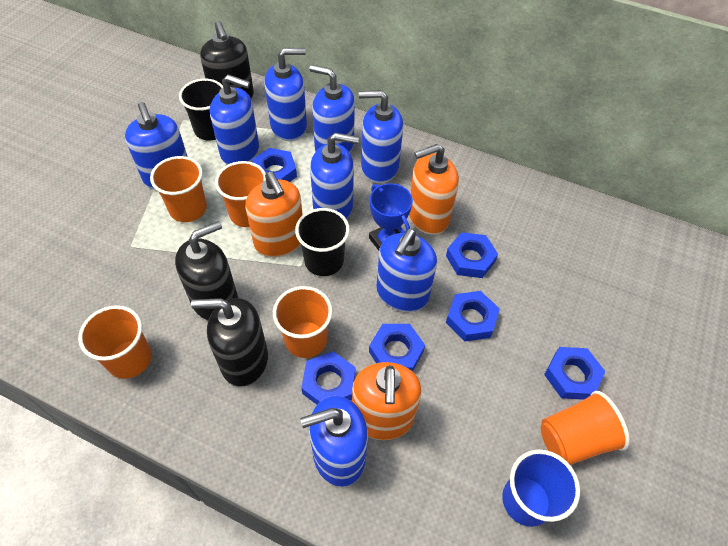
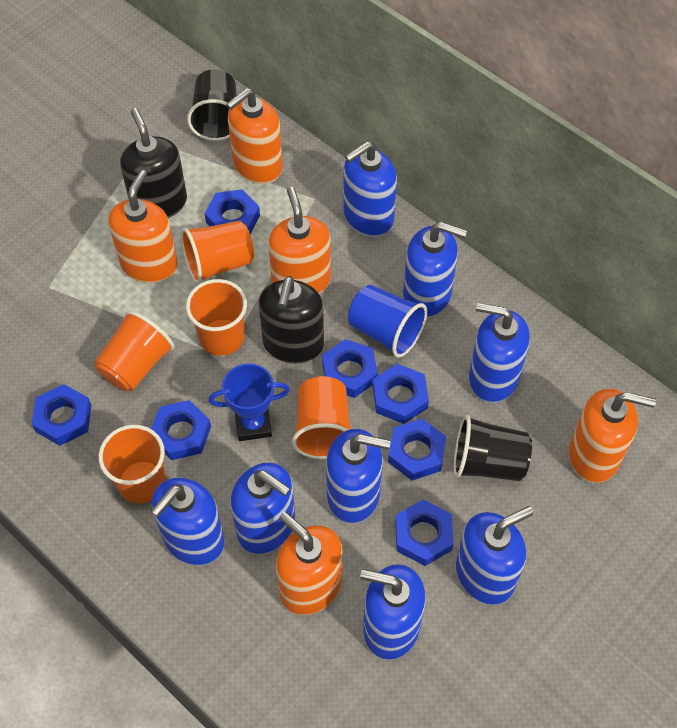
black soap dispenser: 3 -> 2
blue nut: 6 -> 7
orange soap dispenser: 3 -> 5

